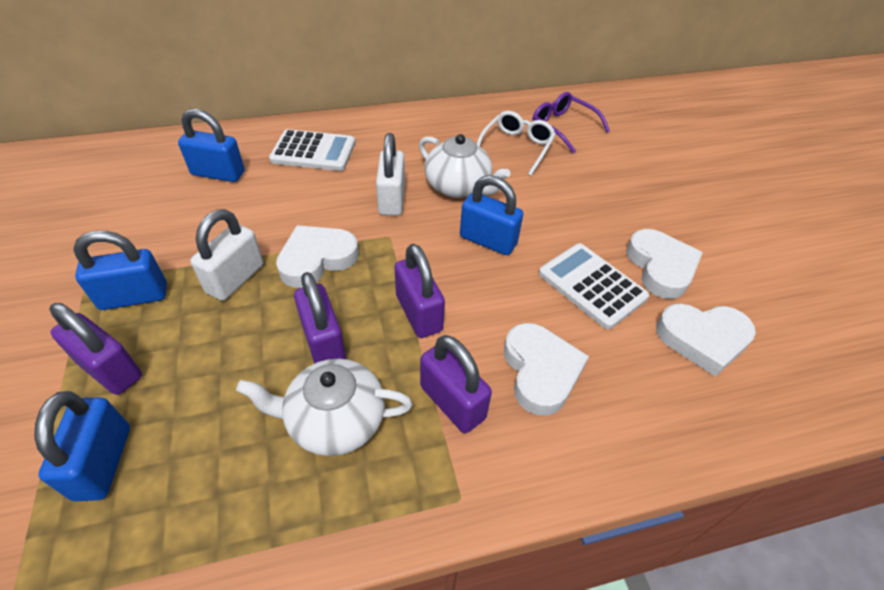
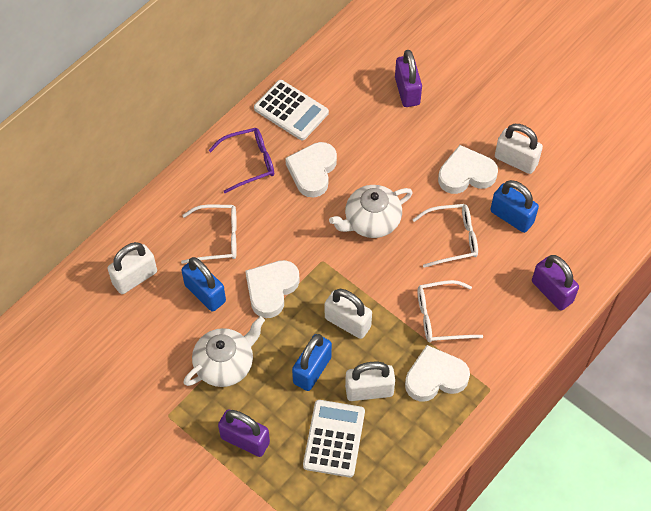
blue padlock: 4 -> 3
purple padlock: 4 -> 3
white glasses: 1 -> 3
white padlock: 2 -> 4

